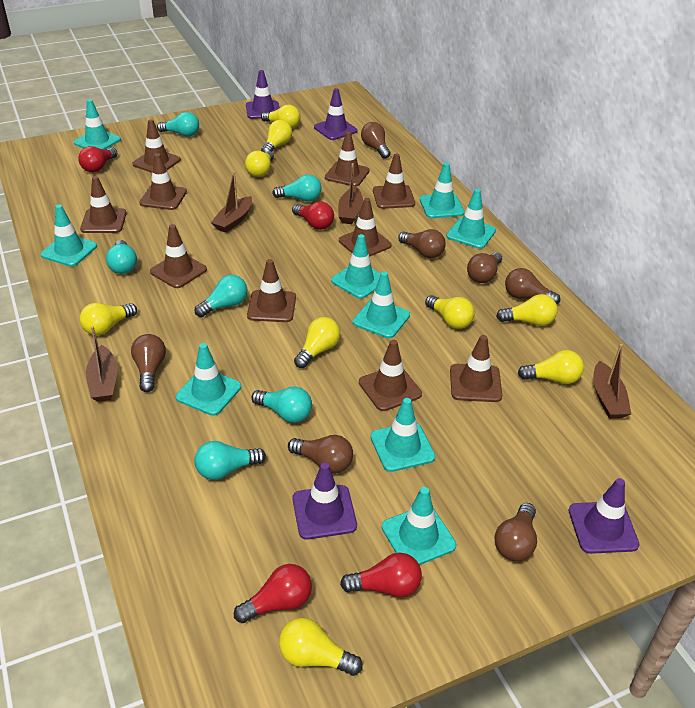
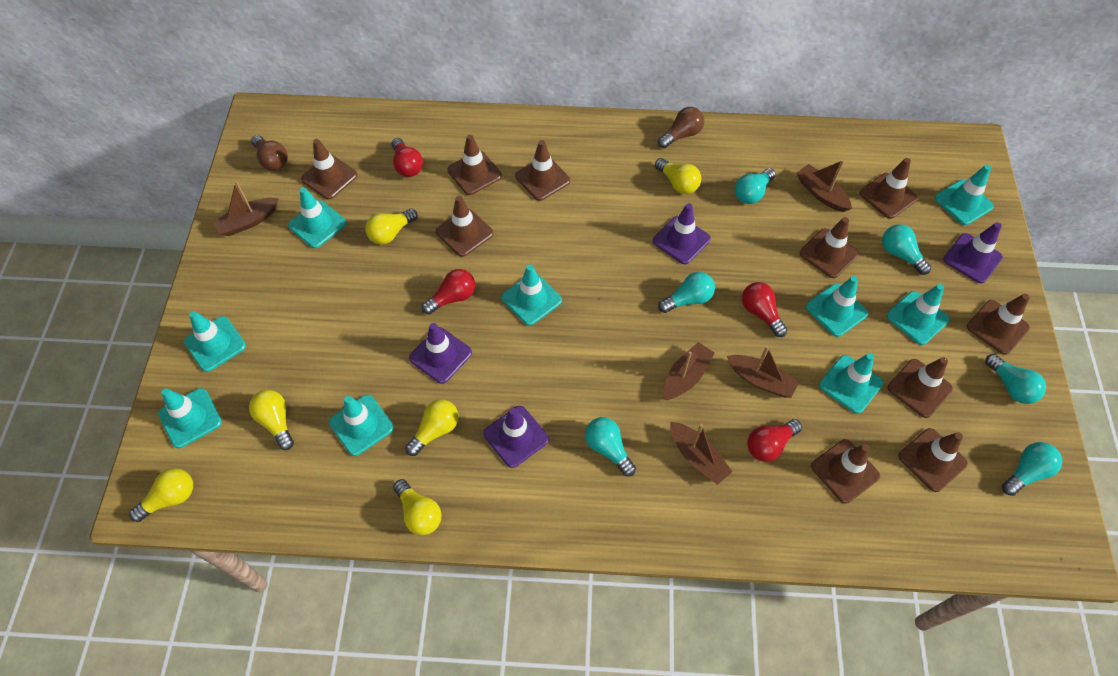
brown boat: 4 -> 5
brown light bulb: 7 -> 2
yellow light bulb: 9 -> 6

